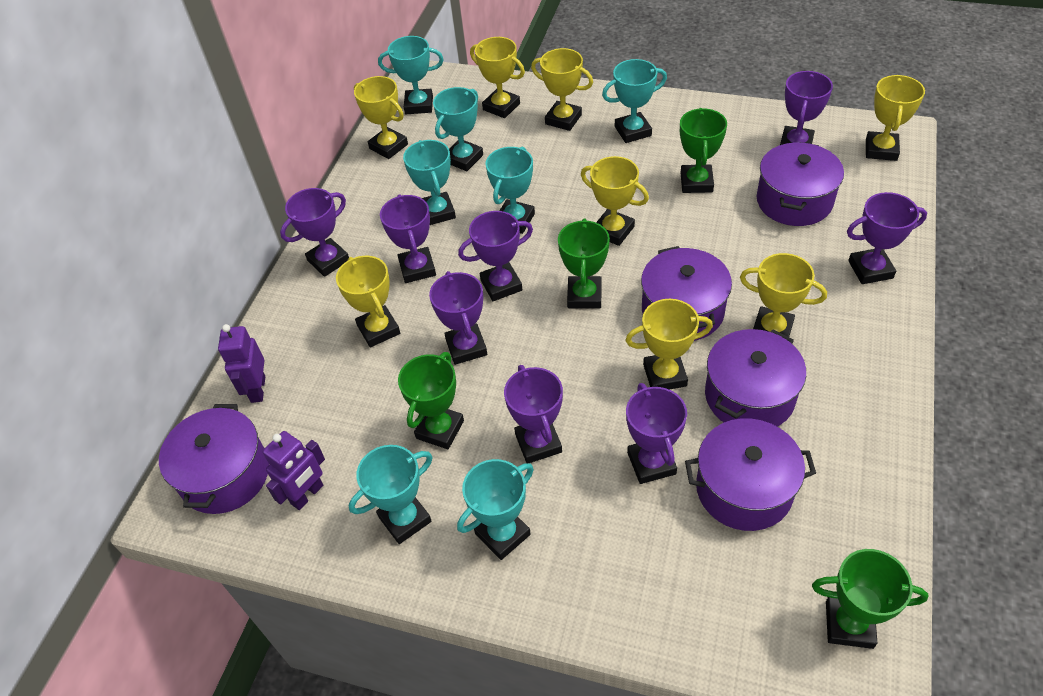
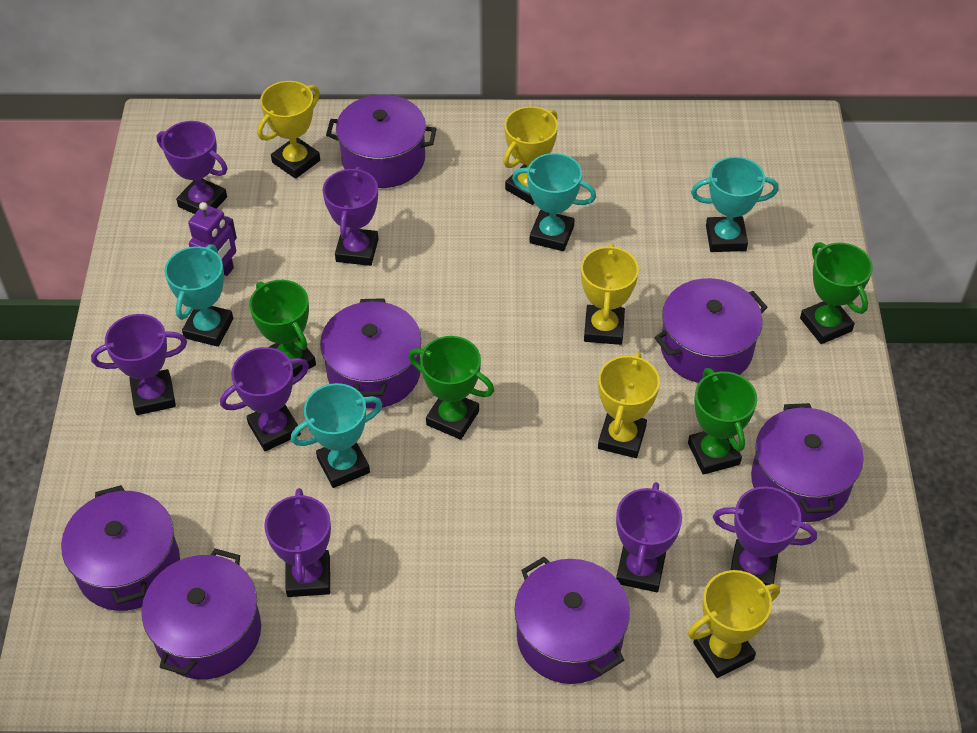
purple pot: 5 -> 7
purple robot: 2 -> 1
purple trophy: 8 -> 7
turquoise trophy: 7 -> 4
yellow trophy: 8 -> 5

